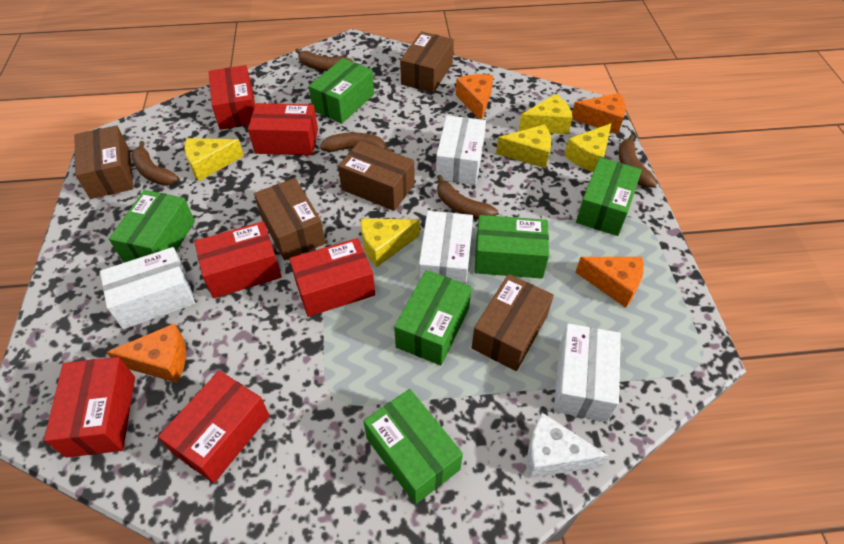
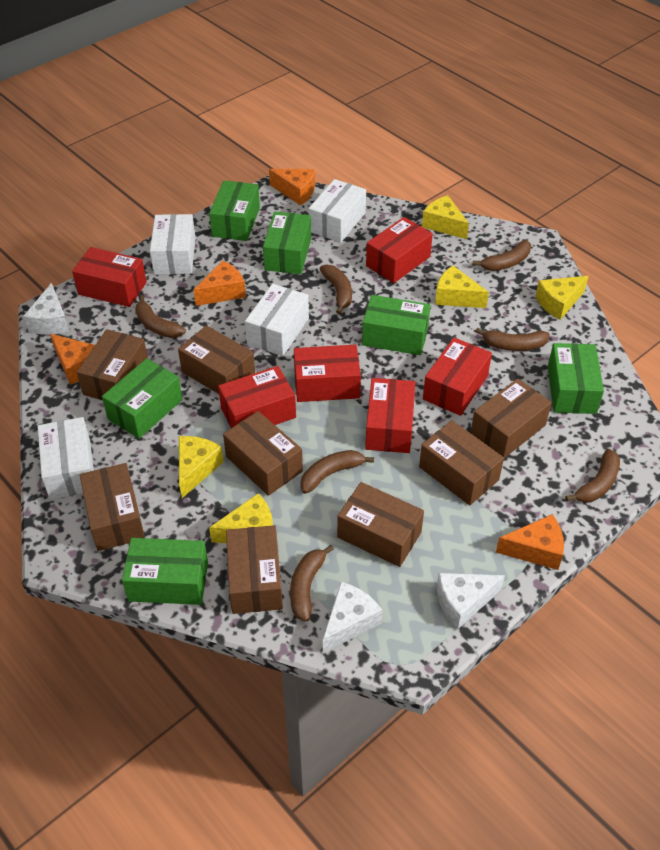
brown banana: 5 -> 7
brown box: 5 -> 8
white cheese: 1 -> 3

